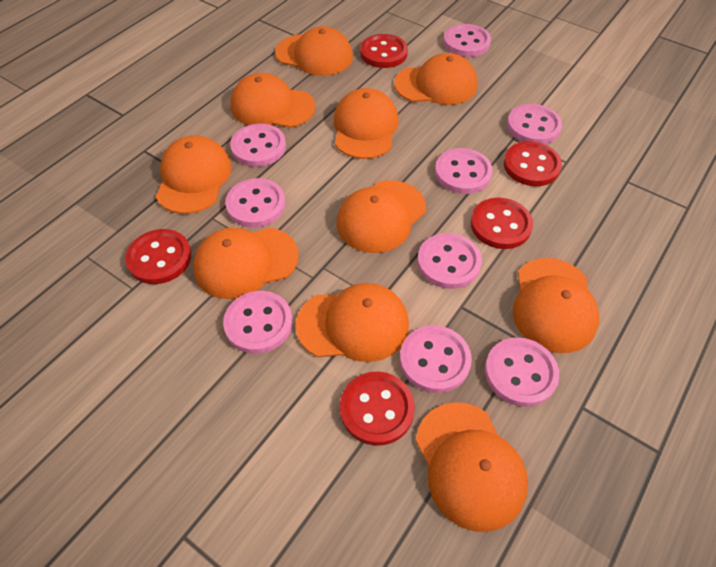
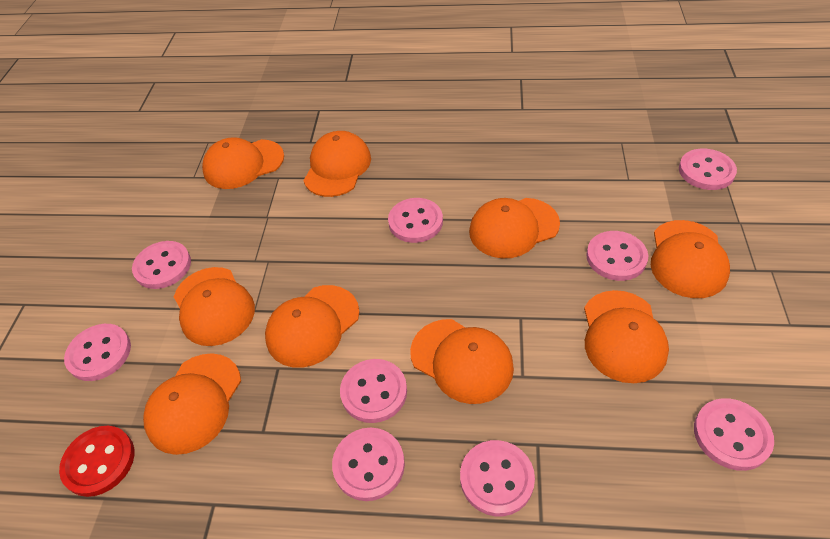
orange cap: 10 -> 9
red button: 5 -> 1

